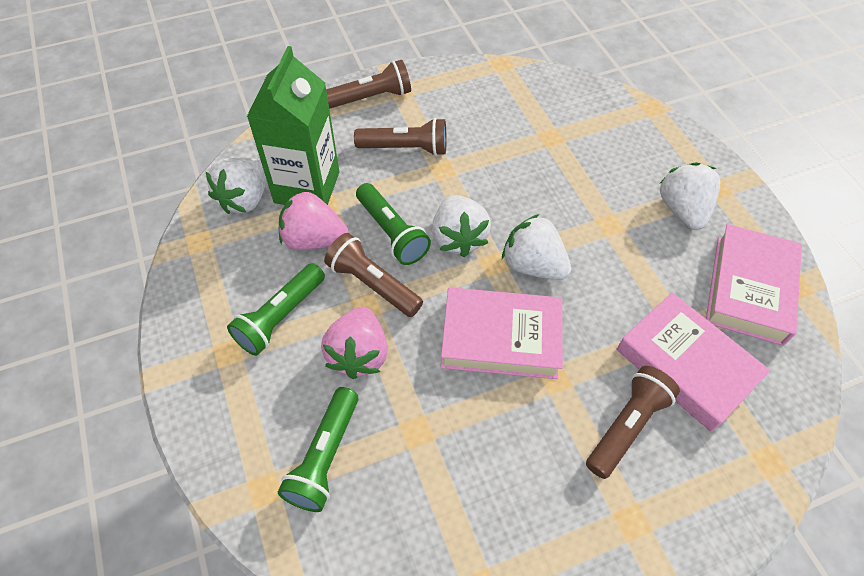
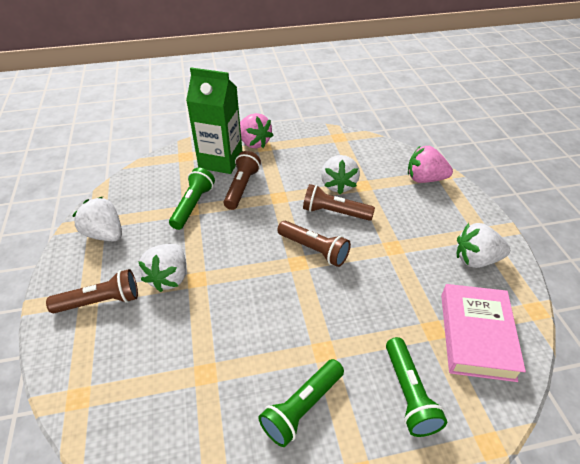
pink book: 3 -> 1

